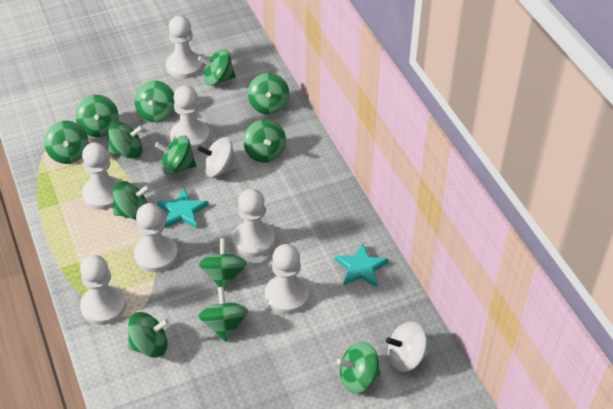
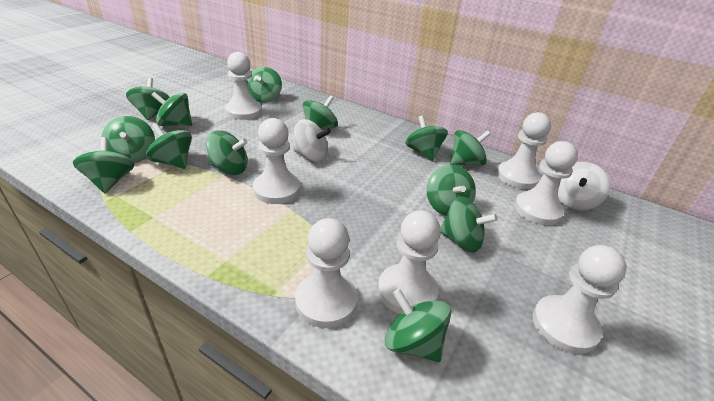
turquoise star: 2 -> 0

